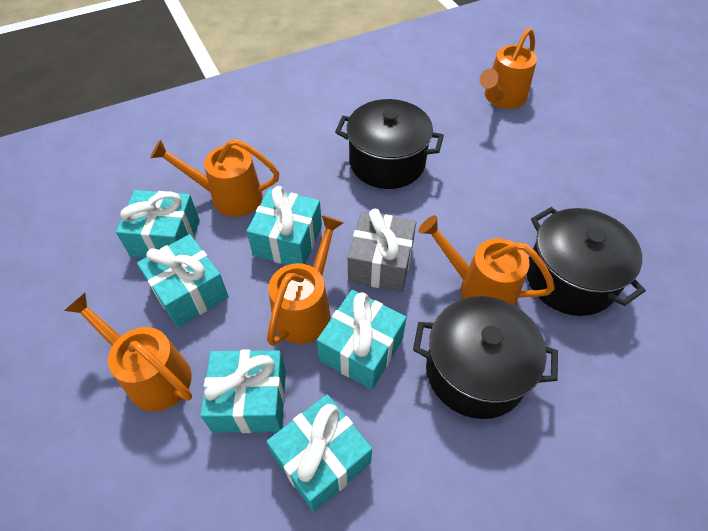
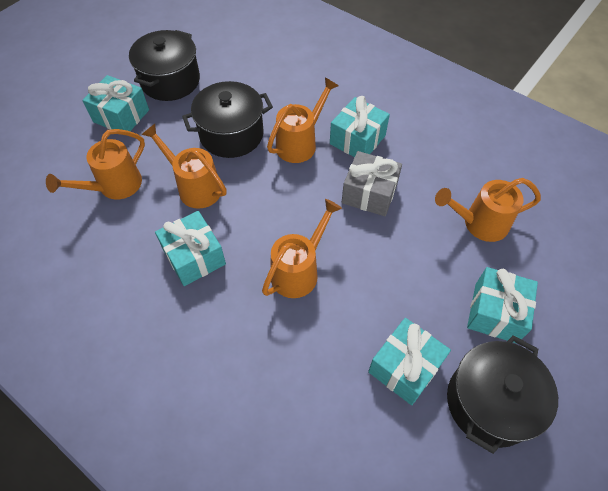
turquoise gift: 6 -> 5

